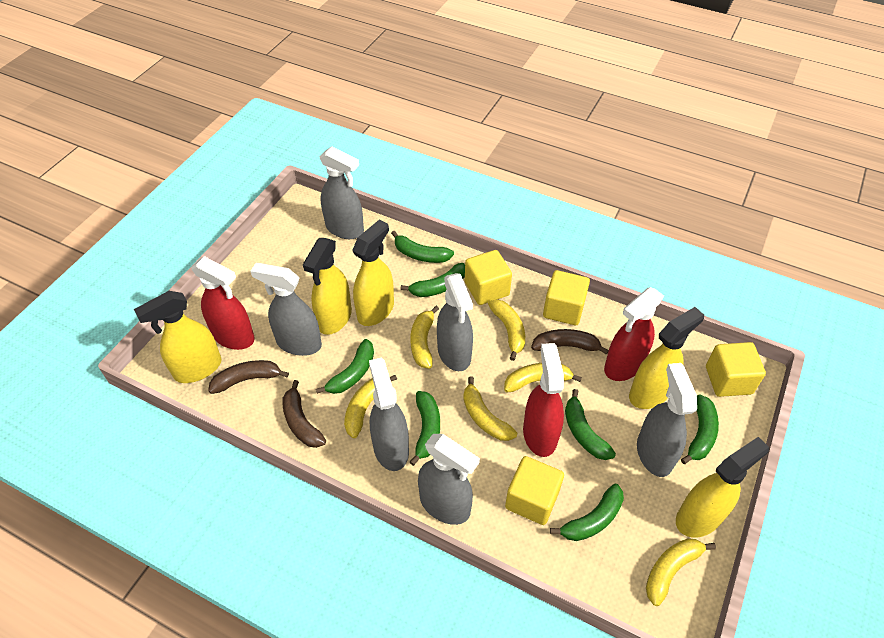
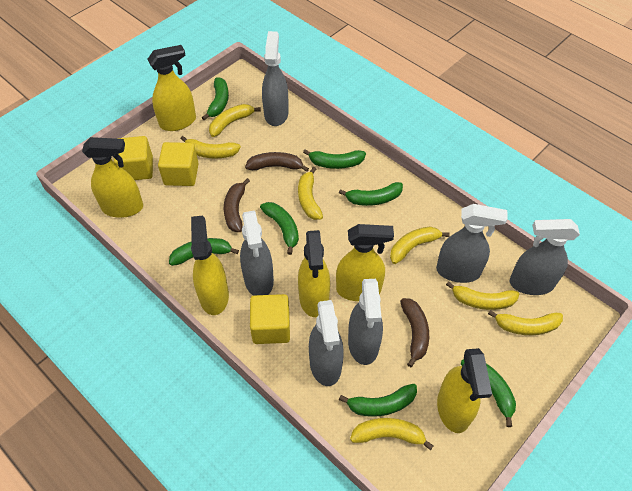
red spray bottle: 3 -> 0
yellow banana: 6 -> 7
yellow cube: 4 -> 3
yellow spray bottle: 5 -> 6

